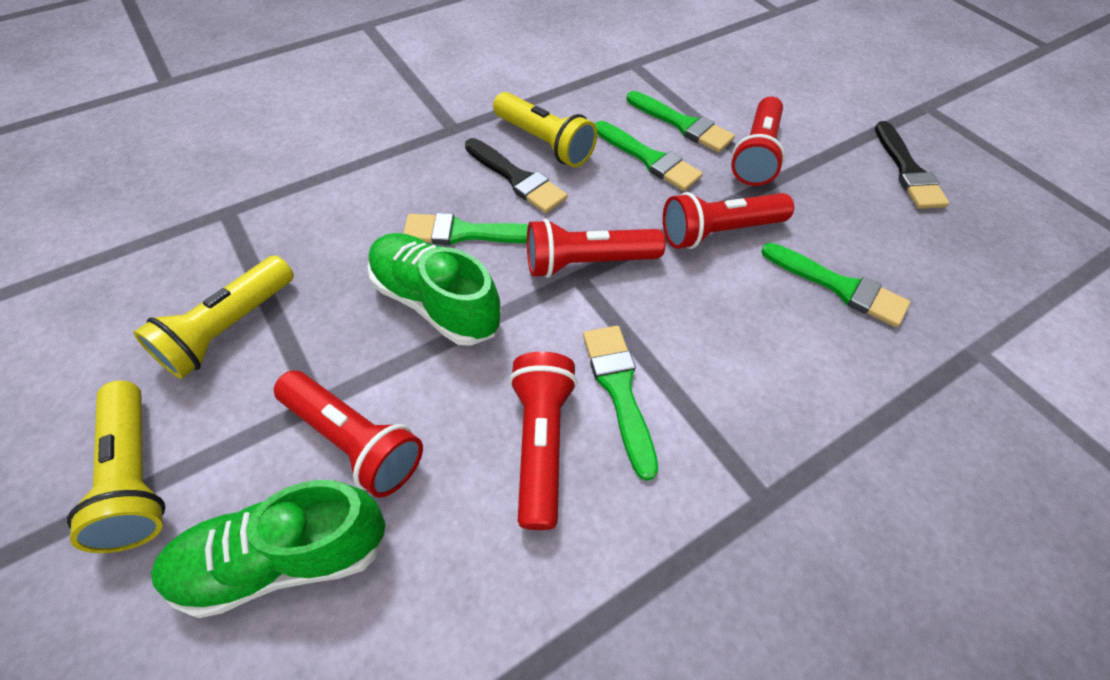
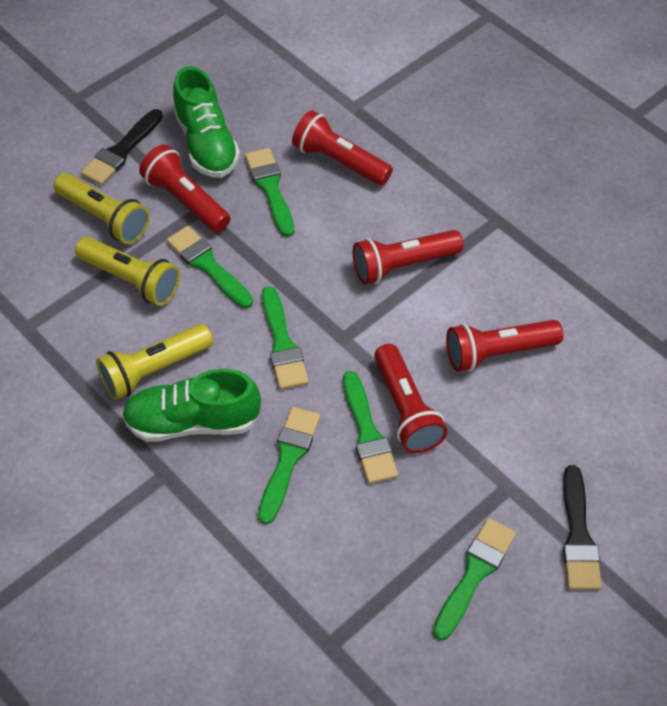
green brush: 5 -> 6

